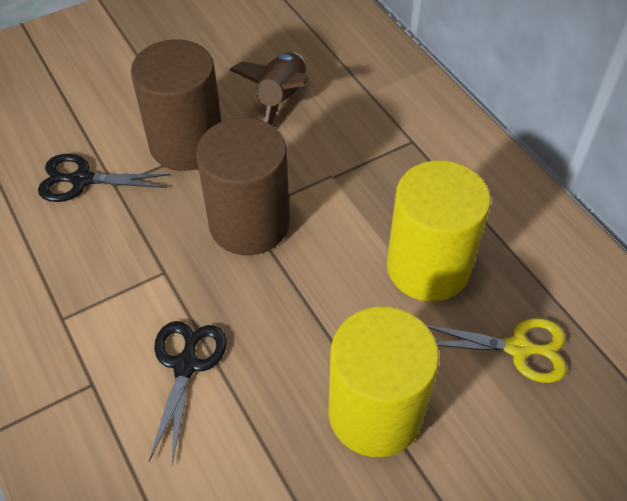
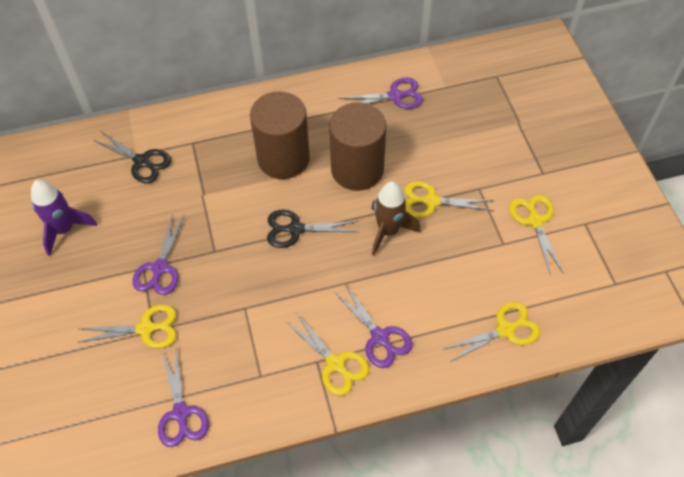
purple rocket: 0 -> 1
purple scissors: 0 -> 4
yellow cylinder: 2 -> 0
yellow scissors: 1 -> 5

